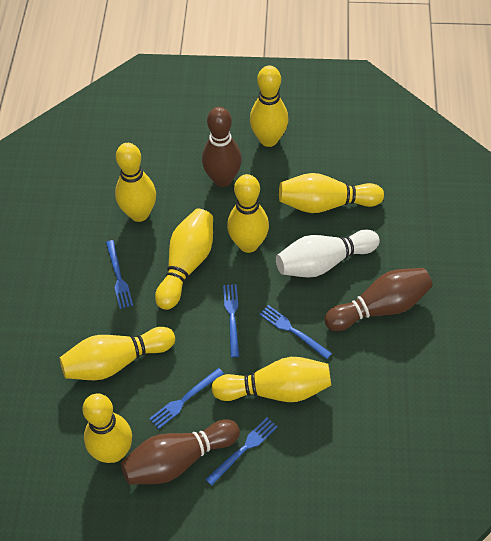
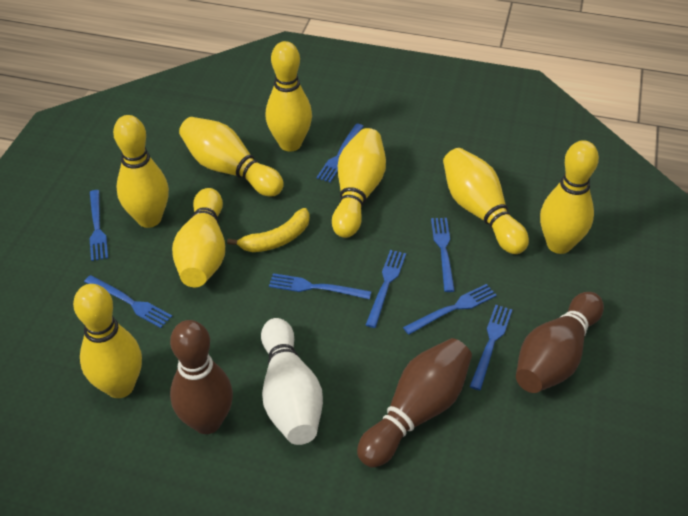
blue fork: 5 -> 8
yellow banana: 0 -> 1

